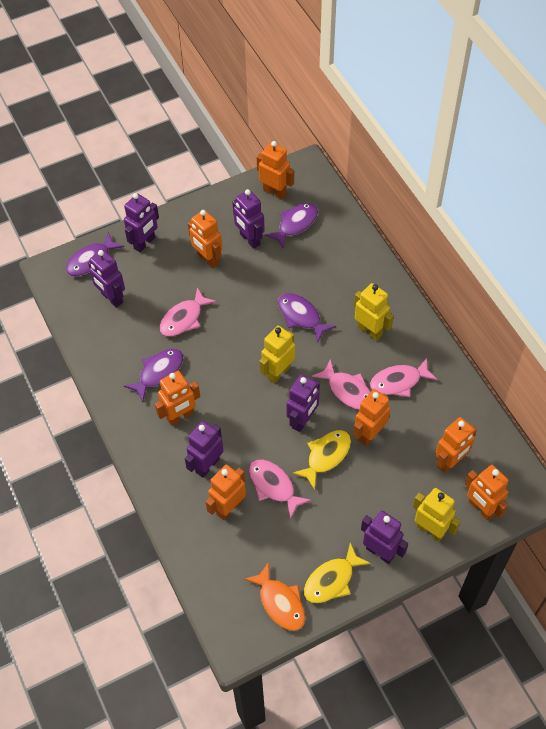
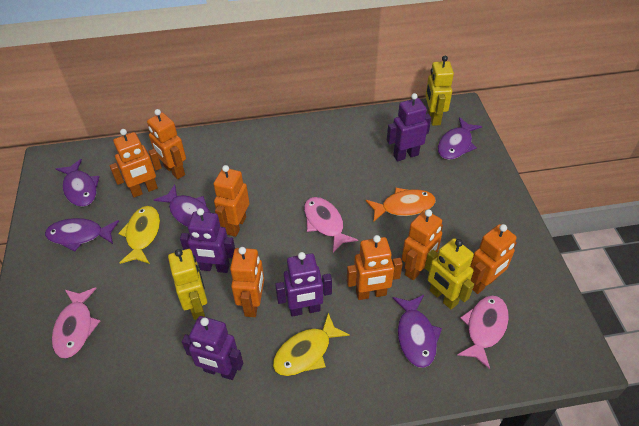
pink fish: 4 -> 3
purple fish: 4 -> 5
purple robot: 6 -> 4

